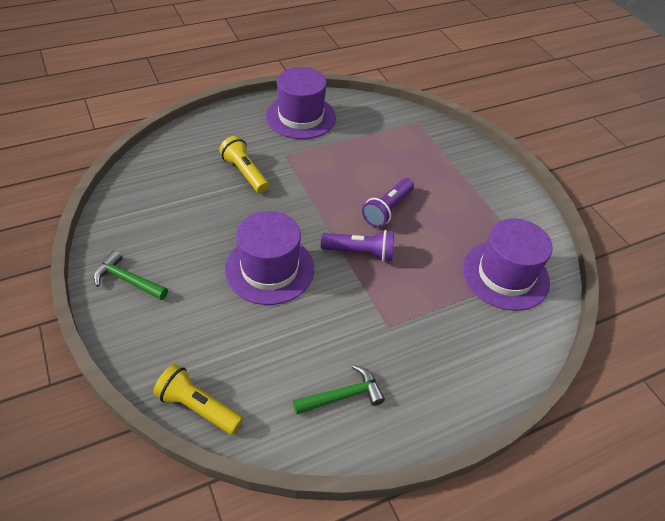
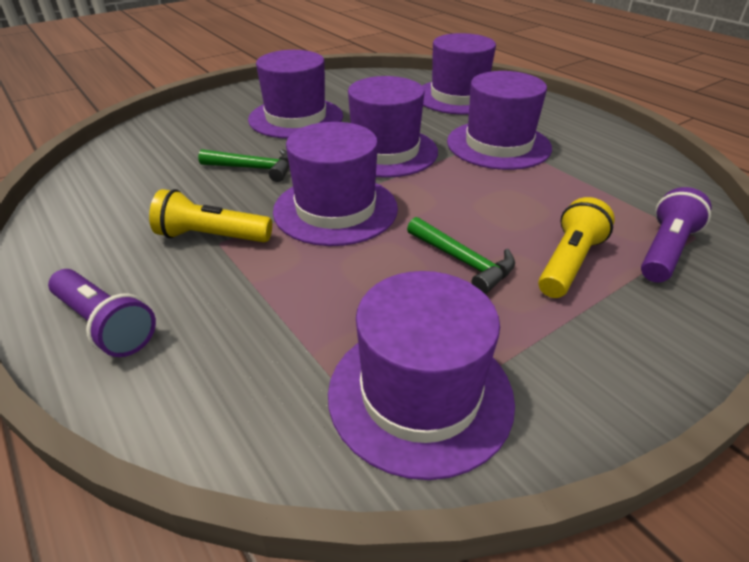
purple hat: 3 -> 6

